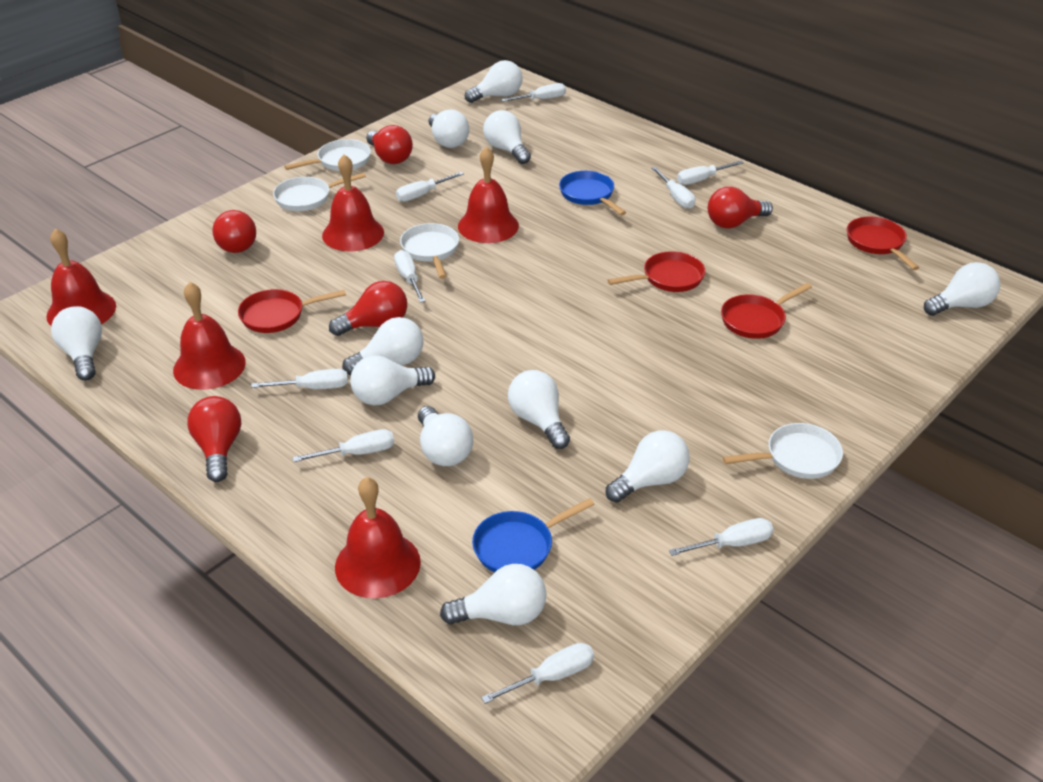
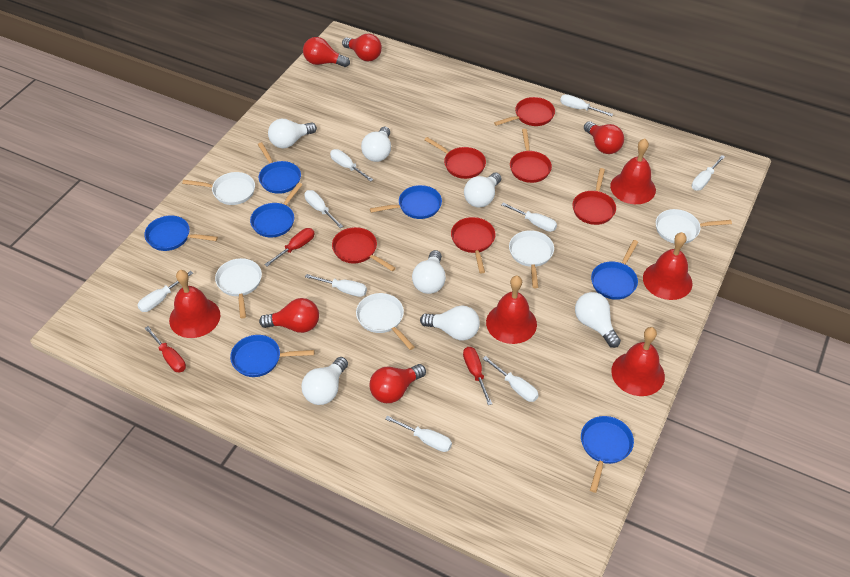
blue pan: 2 -> 7
red pan: 4 -> 6
red screwdriver: 0 -> 3
white light bulb: 11 -> 7
white pan: 4 -> 5

